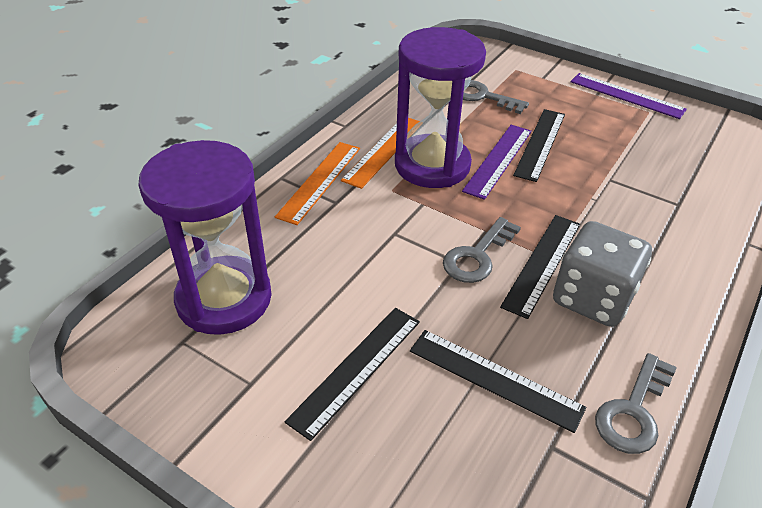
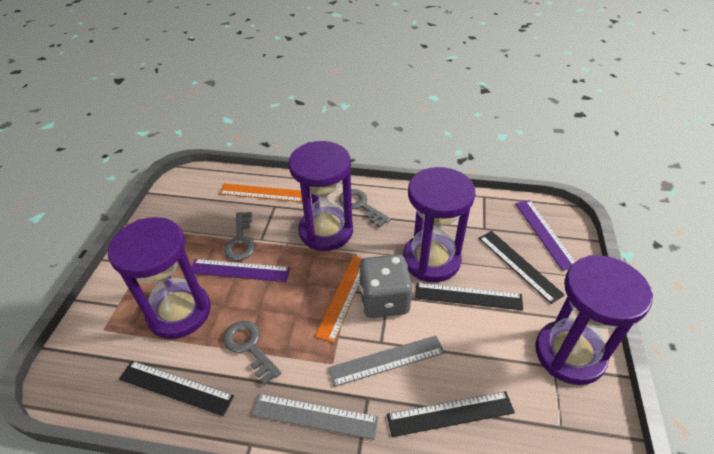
grey ruler: 0 -> 2
purple hourglass: 2 -> 4

